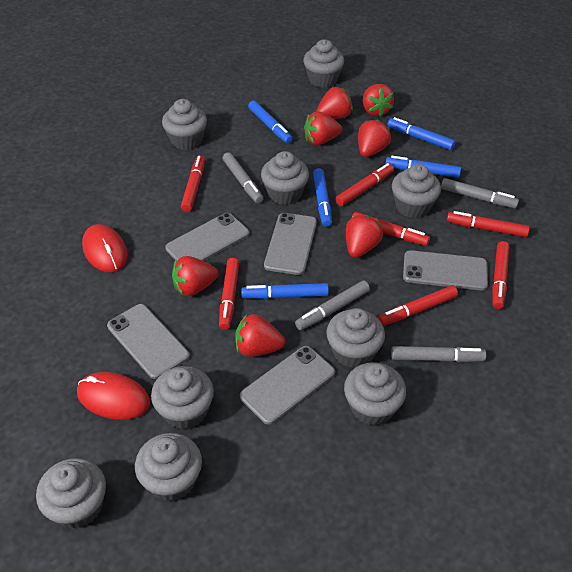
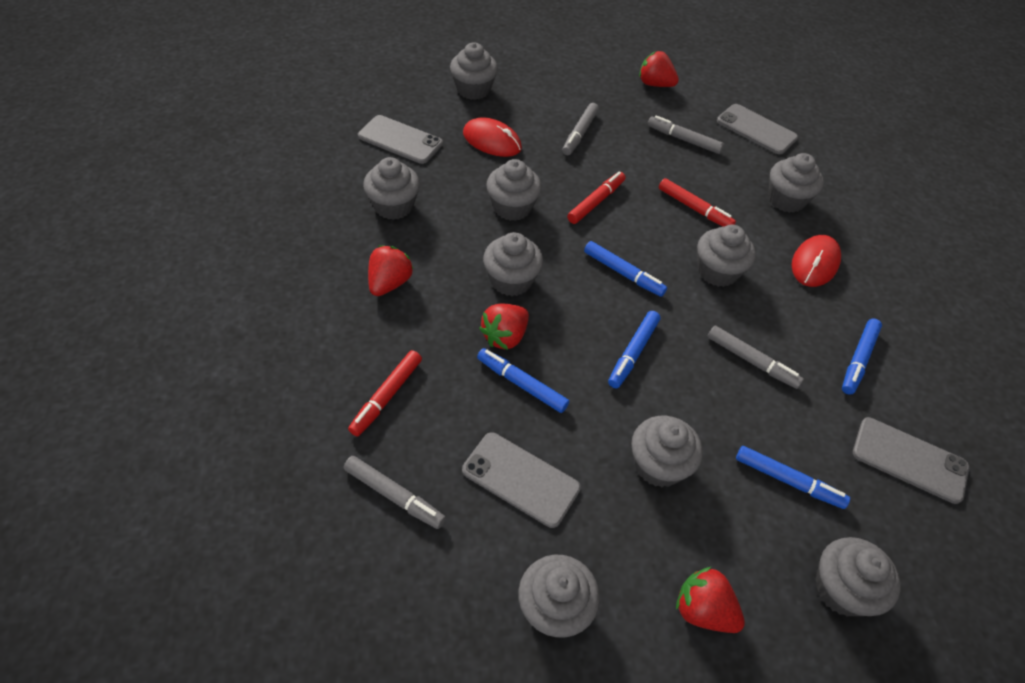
grey phone: 5 -> 4
red marker: 7 -> 3
red strawberry: 7 -> 4

